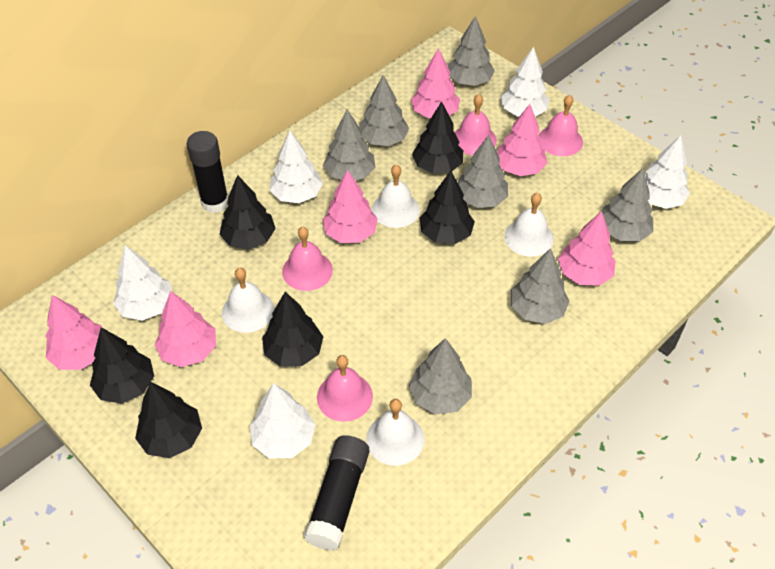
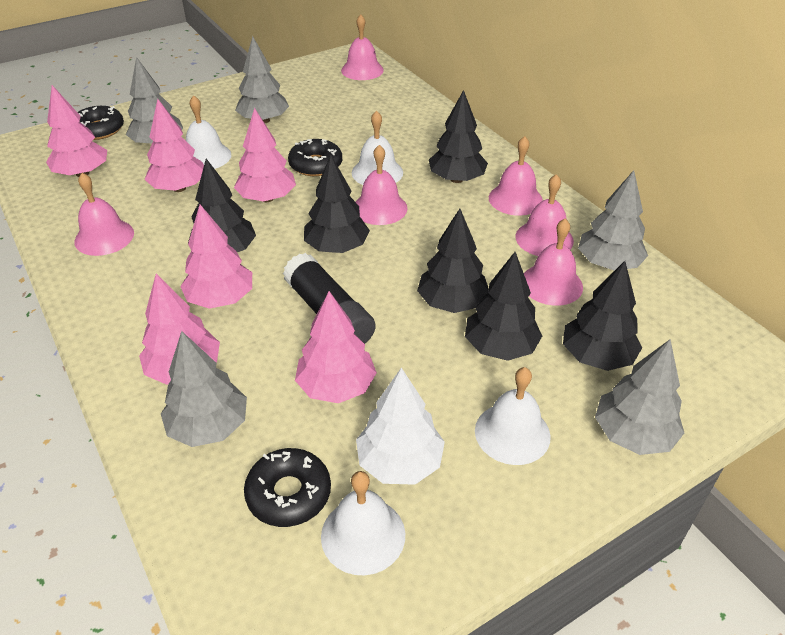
black donut: 0 -> 3
black glue stick: 2 -> 1
grey tree: 7 -> 5
pink bell: 4 -> 6
white tree: 5 -> 1

